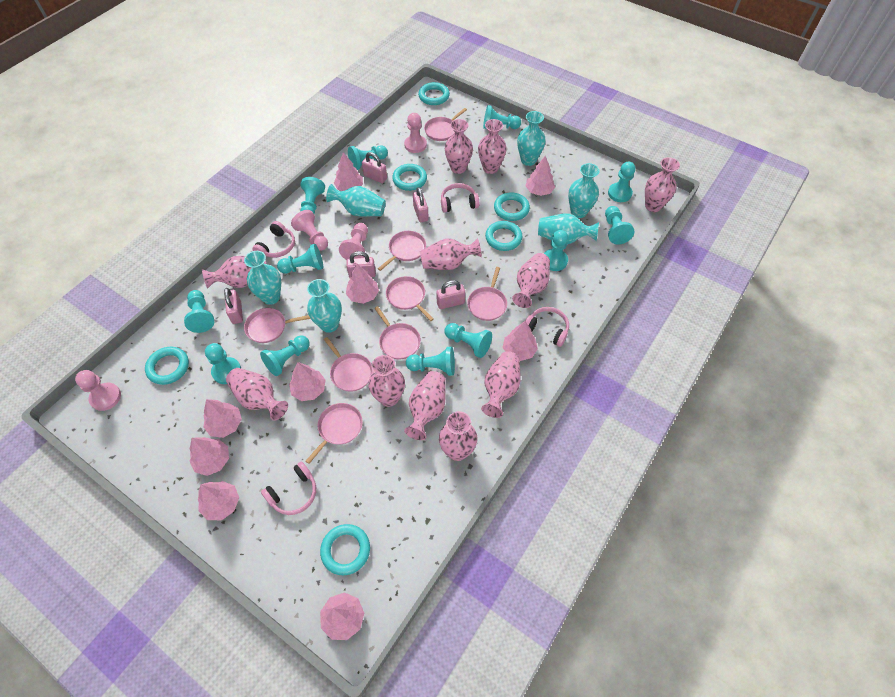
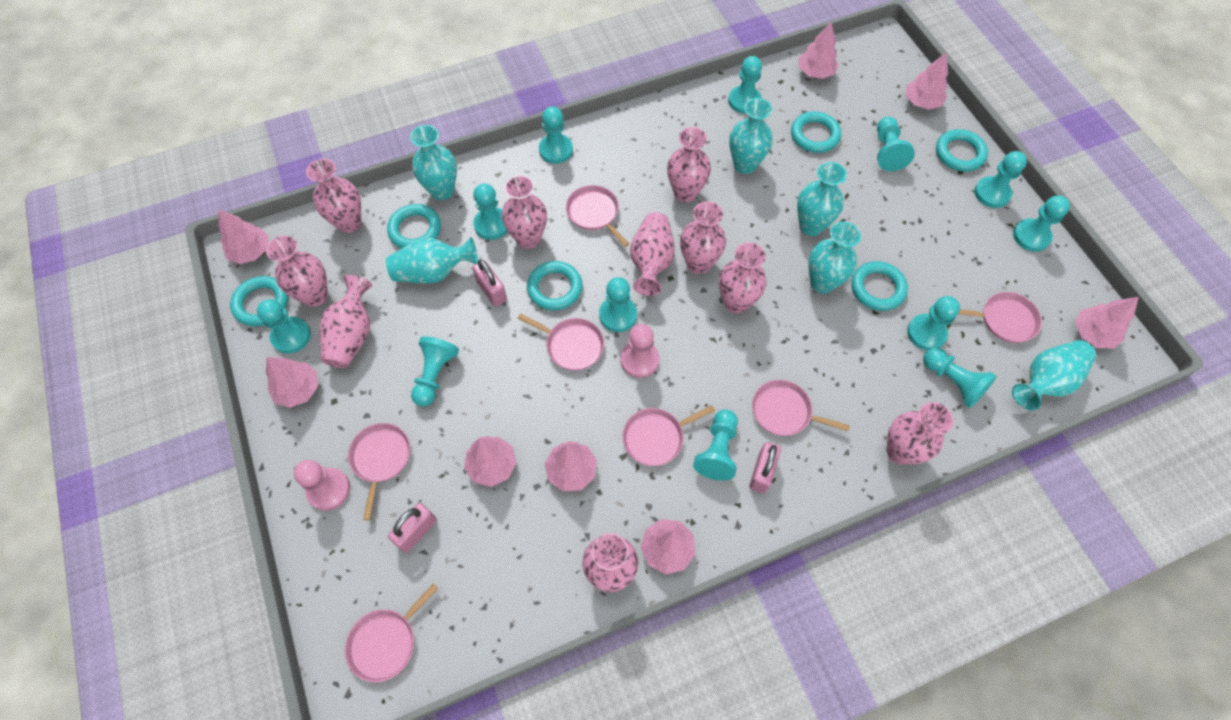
pink headphones: 4 -> 0
pink padlock: 5 -> 3
pink pan: 8 -> 7
pink pawn: 4 -> 2
pink tree: 9 -> 8
pink vase: 11 -> 10

